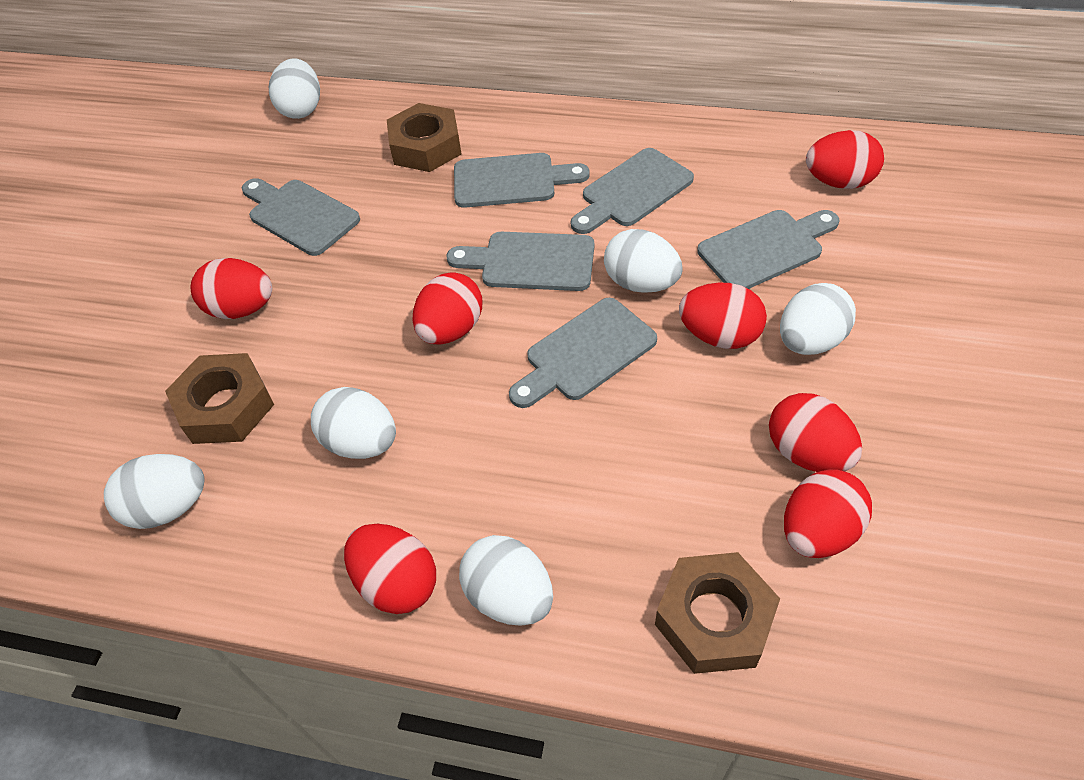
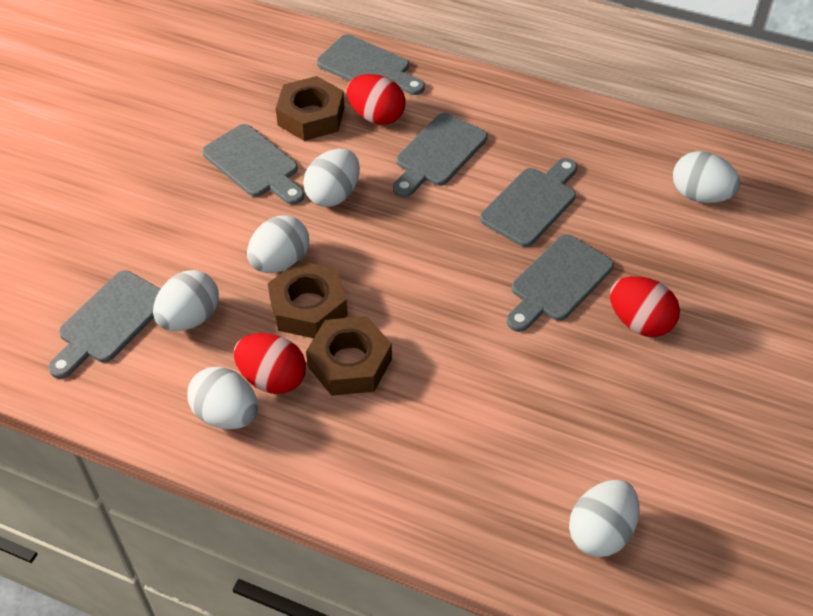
red egg: 7 -> 3

